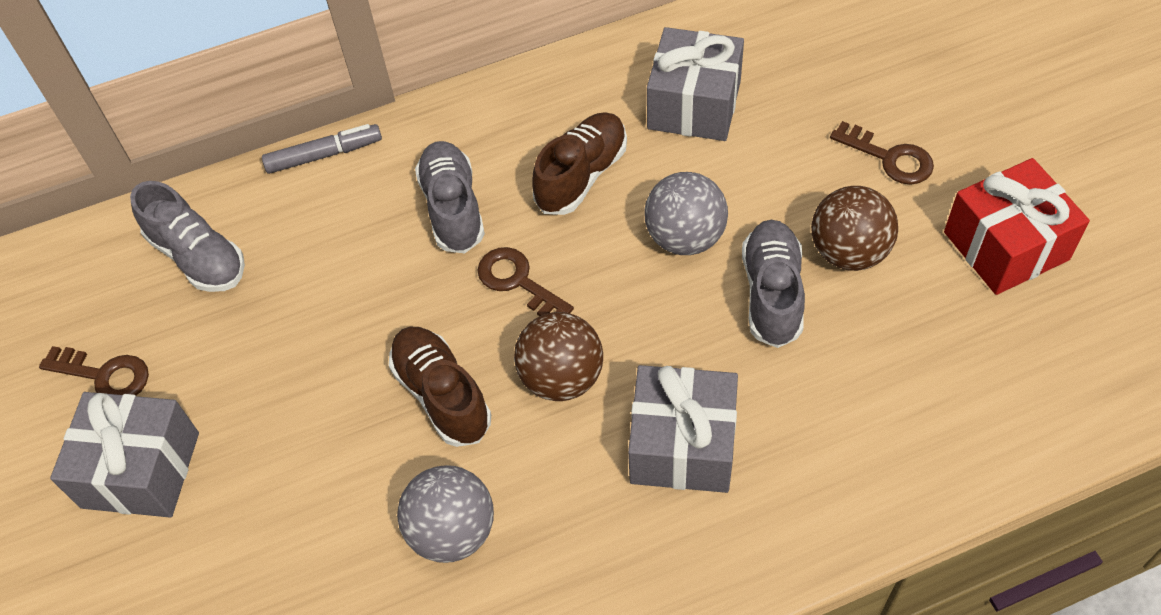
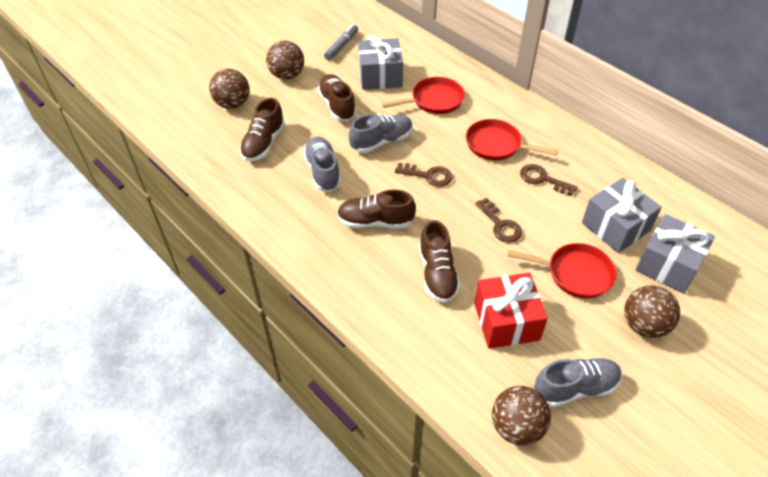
brown ball: 2 -> 4
brown shoe: 2 -> 4
grey ball: 2 -> 0
red pan: 0 -> 3

